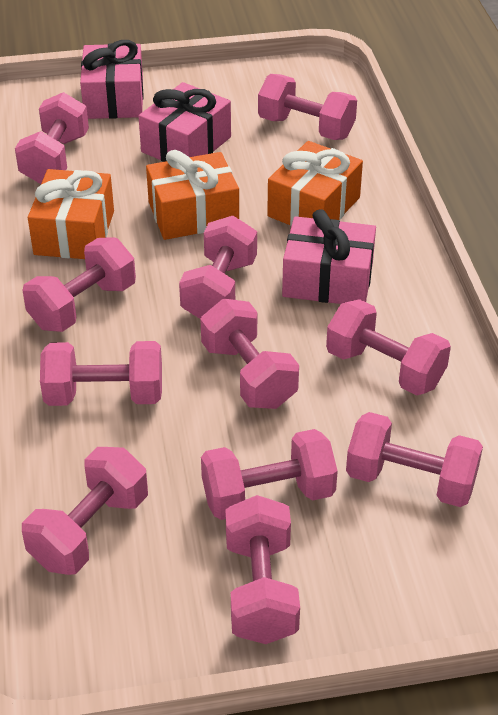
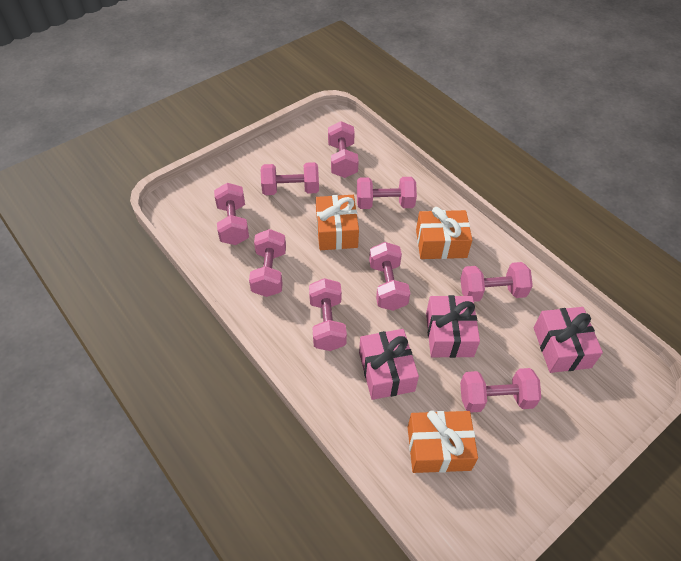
pink dumbbell: 11 -> 9

